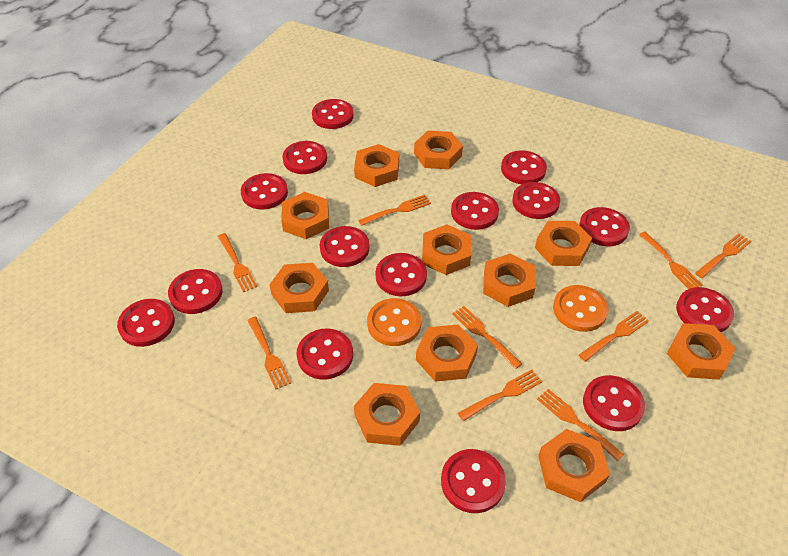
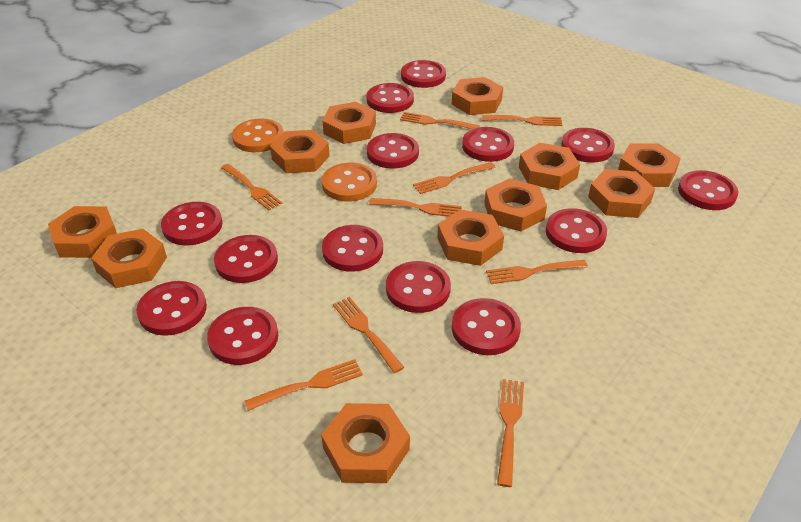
red button: 15 -> 14

